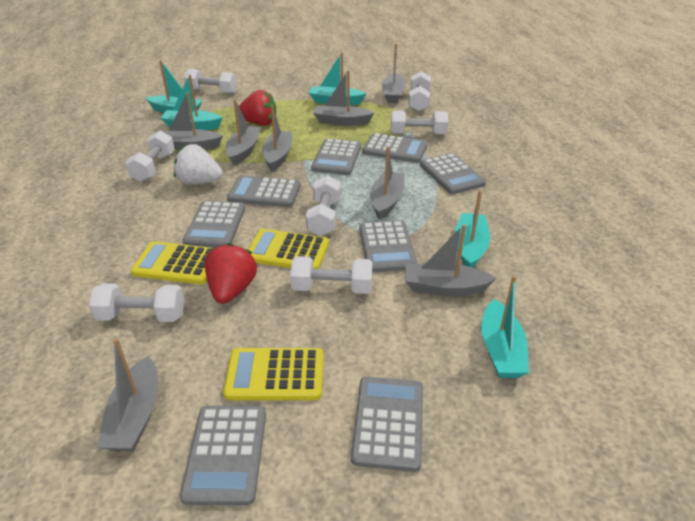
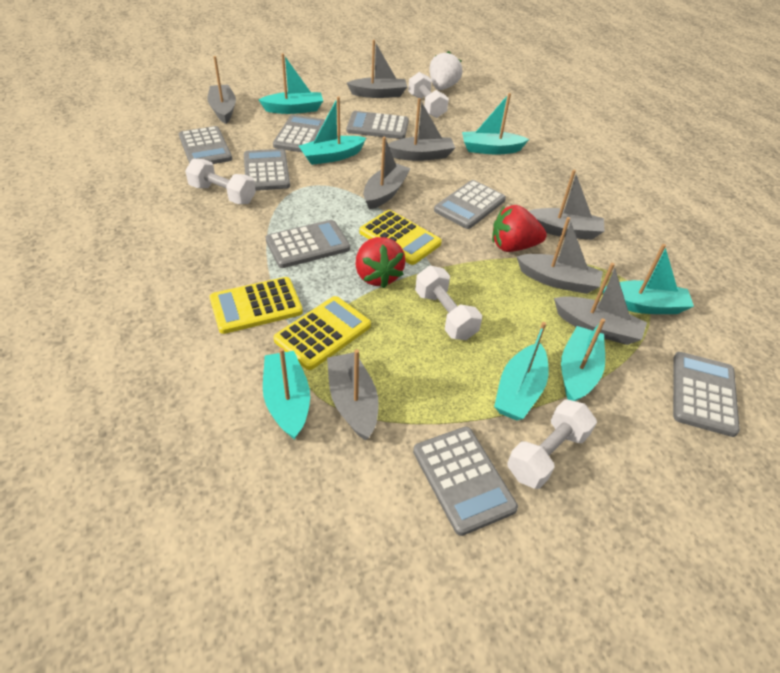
turquoise boat: 5 -> 7
white dumbbell: 7 -> 4

